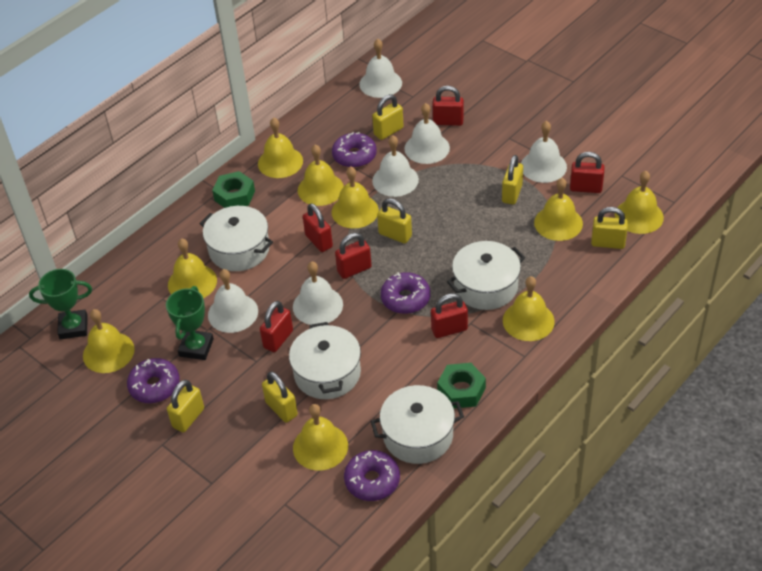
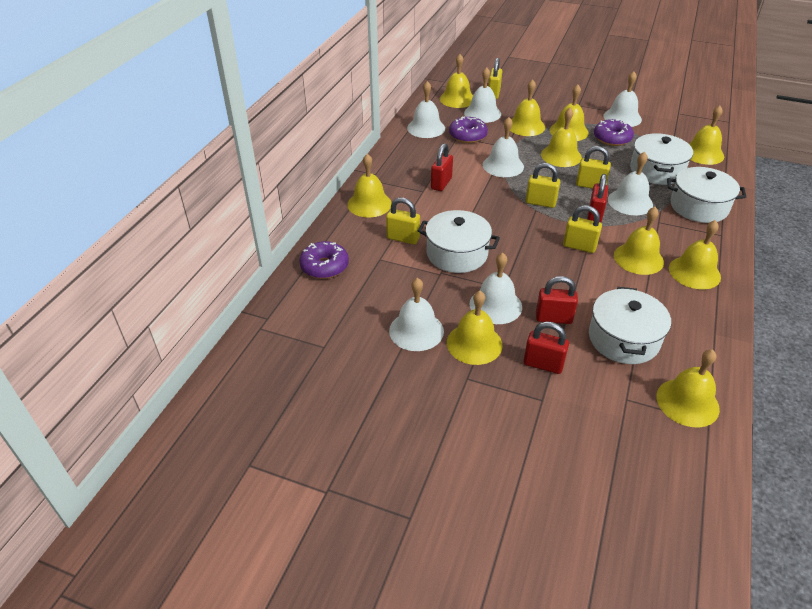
green nut: 2 -> 0
green trophy: 2 -> 0
purple donut: 4 -> 3
red padlock: 6 -> 4
white bell: 6 -> 7
yellow bell: 9 -> 10
yellow padlock: 6 -> 5

